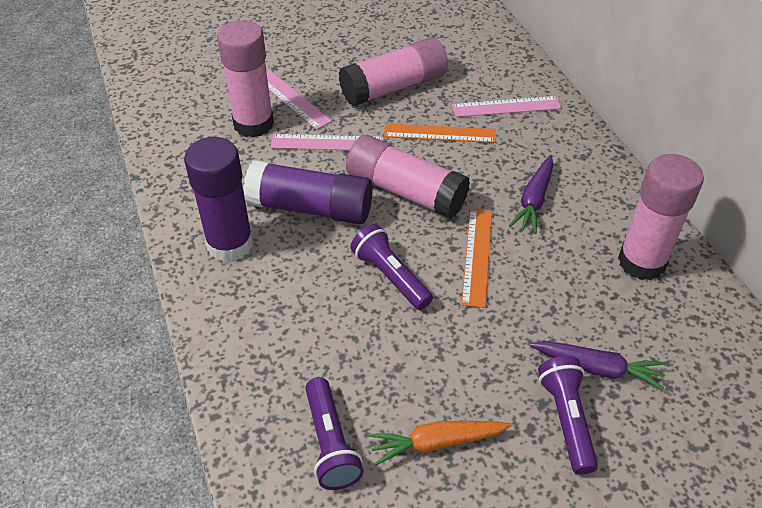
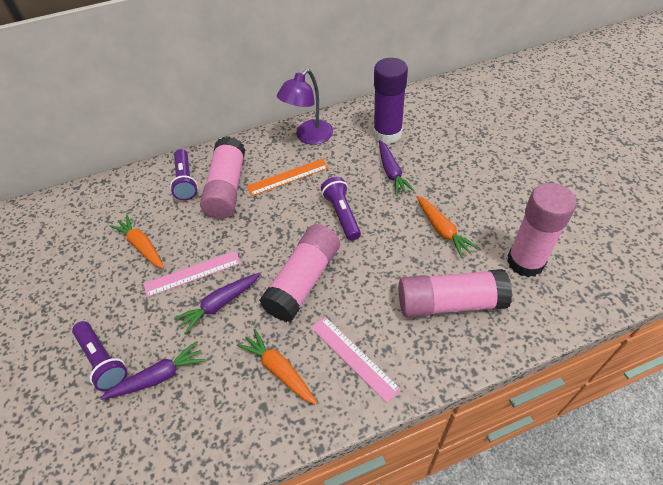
orange carrot: 1 -> 3
orange ruler: 2 -> 1
pink ruler: 3 -> 2
purple carrot: 2 -> 3
purple glue stick: 2 -> 1
purple lamp: 0 -> 1

